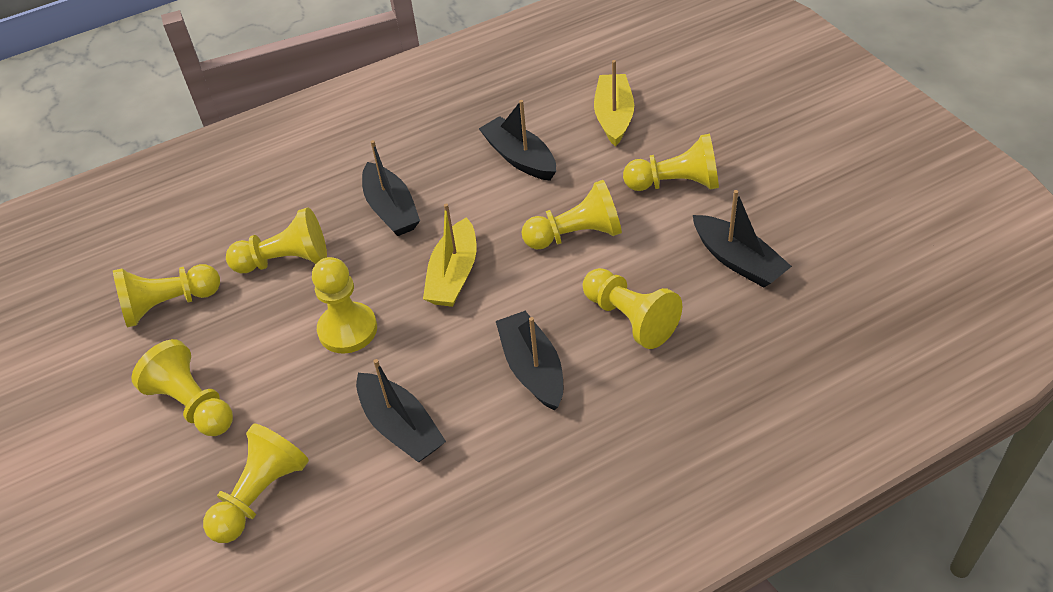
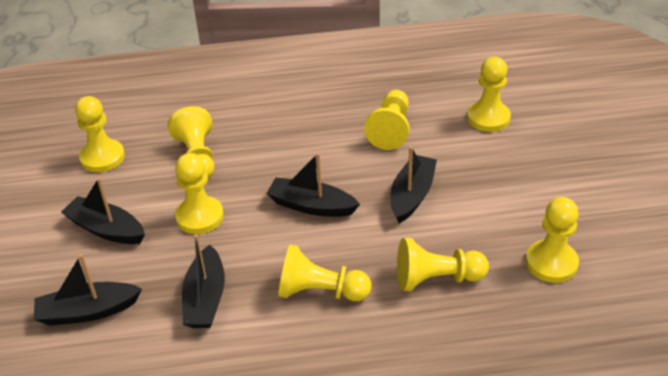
yellow boat: 2 -> 0

